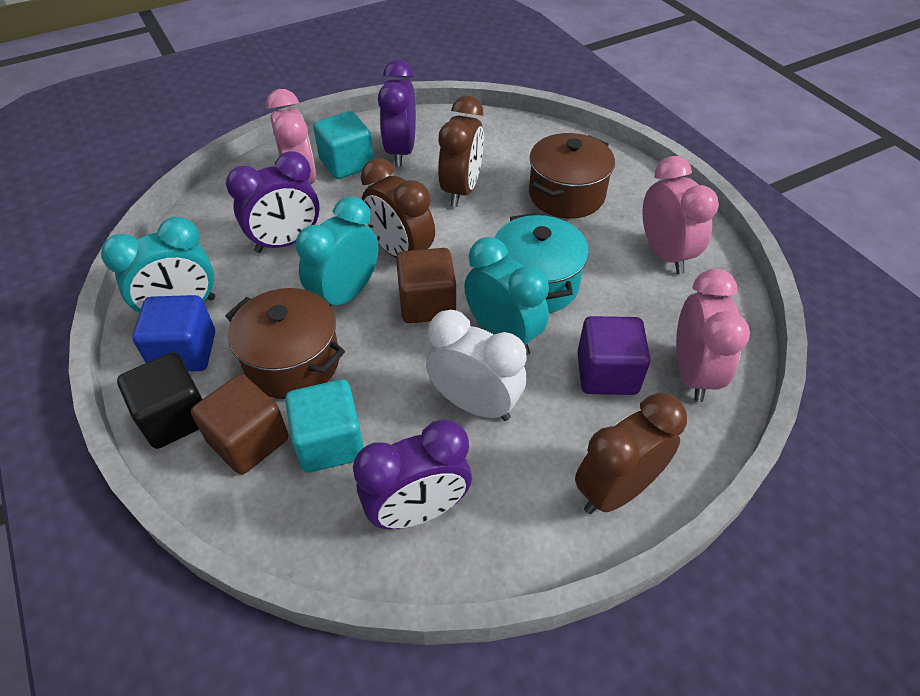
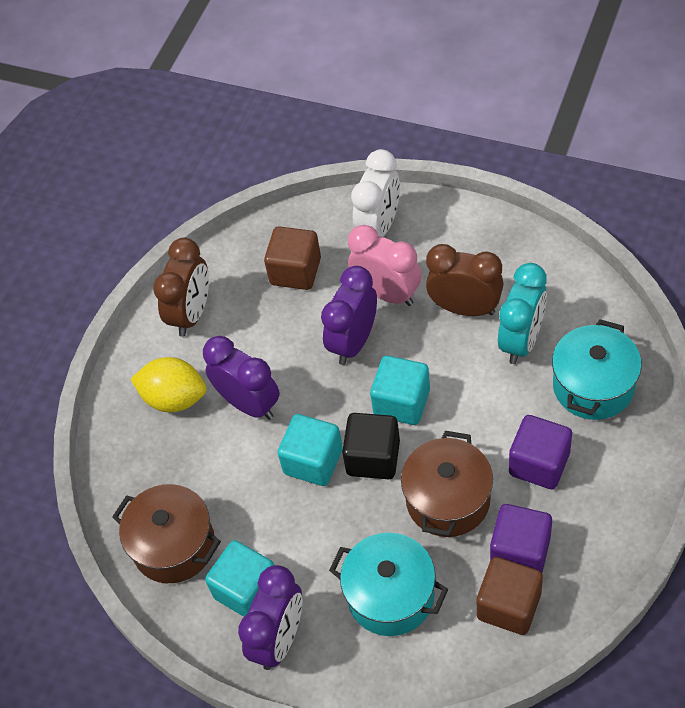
blue cube: 1 -> 0
brown clock: 3 -> 2
pink clock: 3 -> 1
purple cube: 1 -> 2
turquoise clock: 3 -> 1
turquoise cube: 2 -> 3
turquoise pot: 1 -> 2
yellow lemon: 0 -> 1

